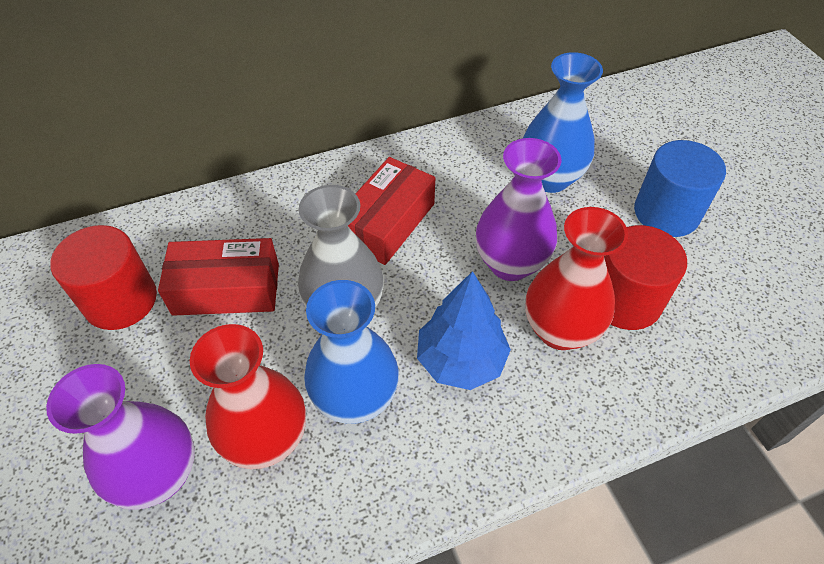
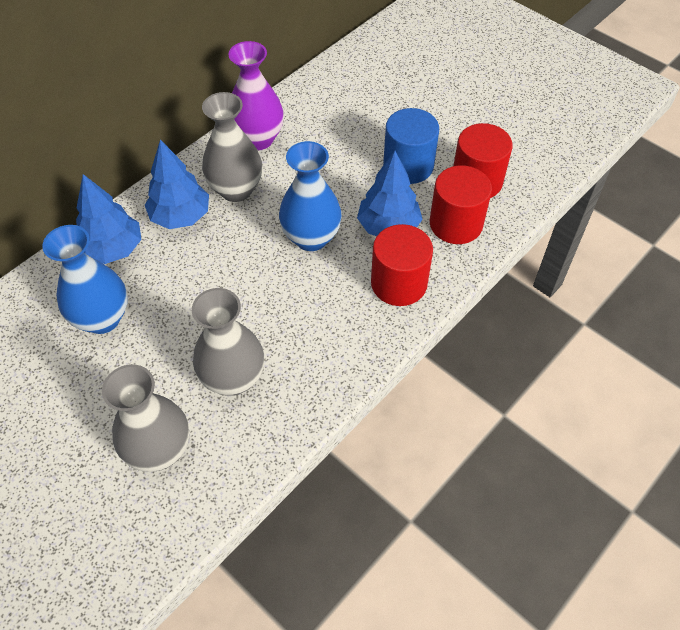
blue tree: 1 -> 3
grey vase: 1 -> 3
purple vase: 2 -> 1
red box: 2 -> 0
red cylinder: 2 -> 3
red vase: 2 -> 0

